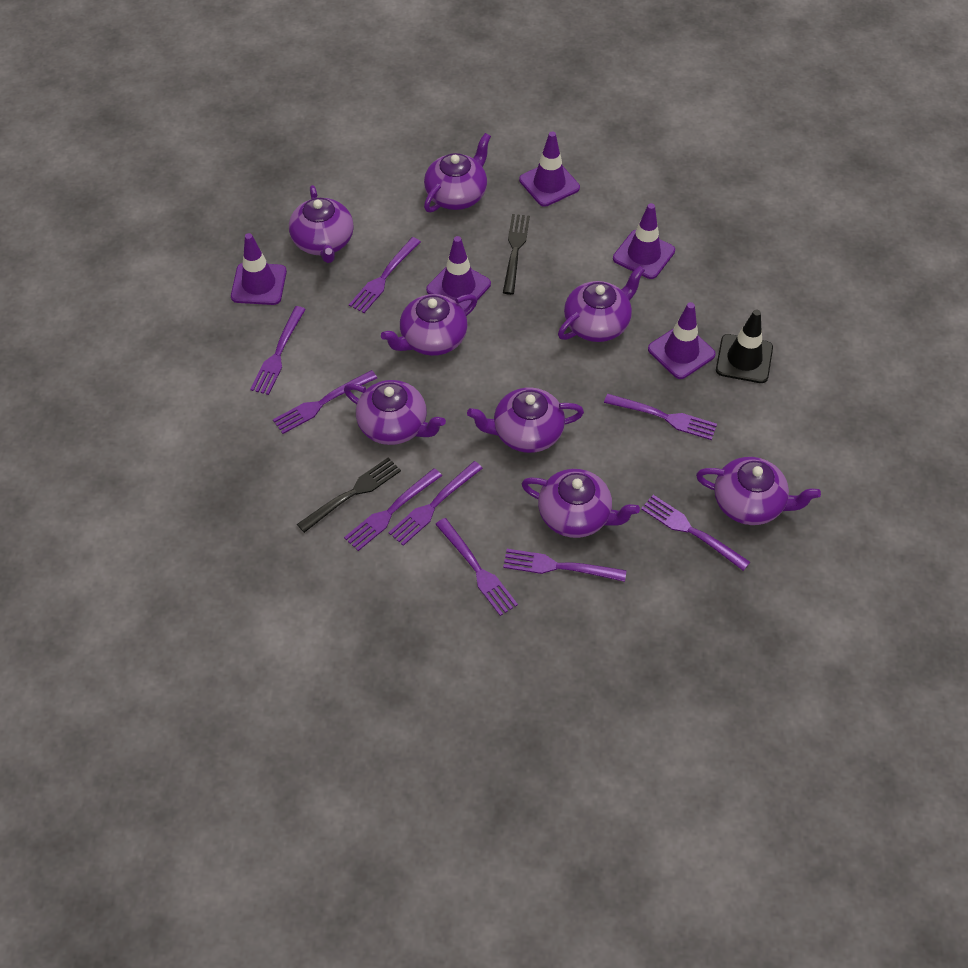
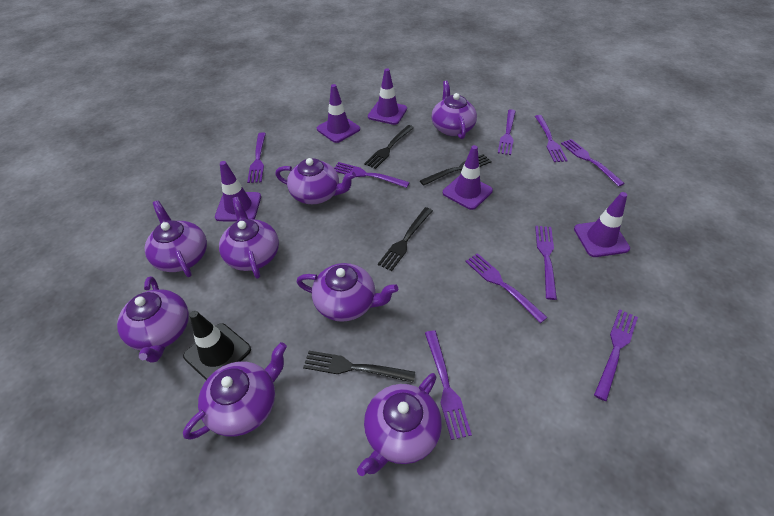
black fork: 2 -> 4

